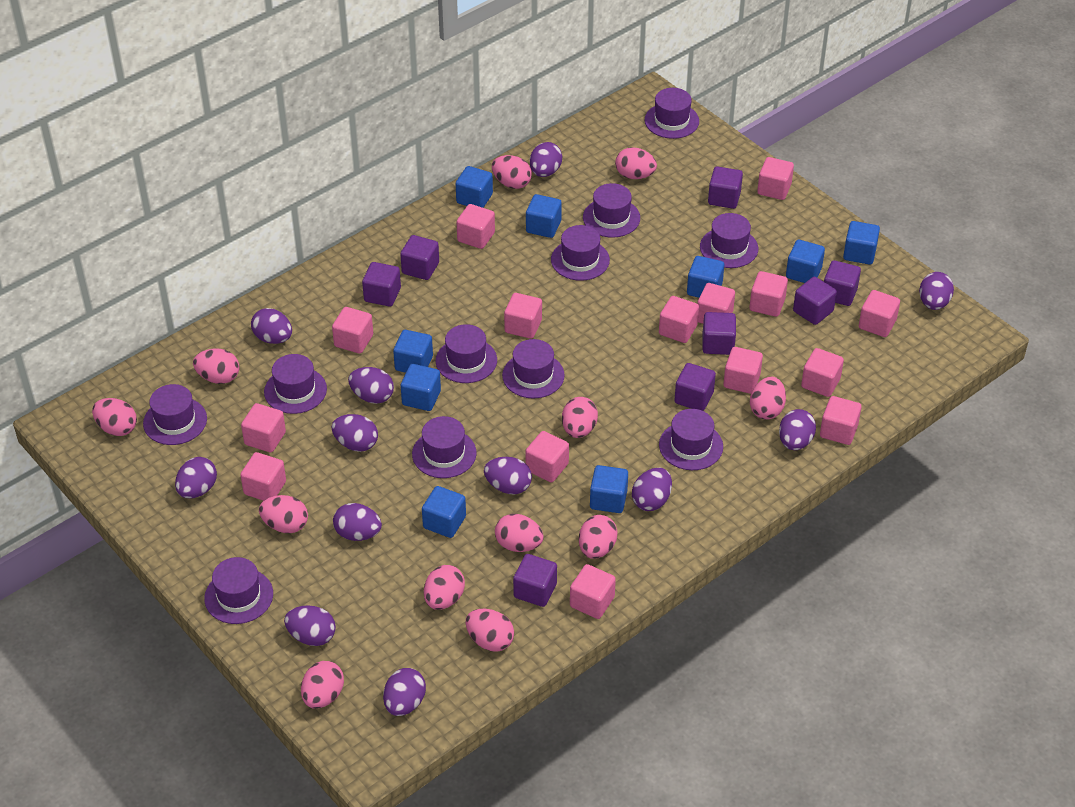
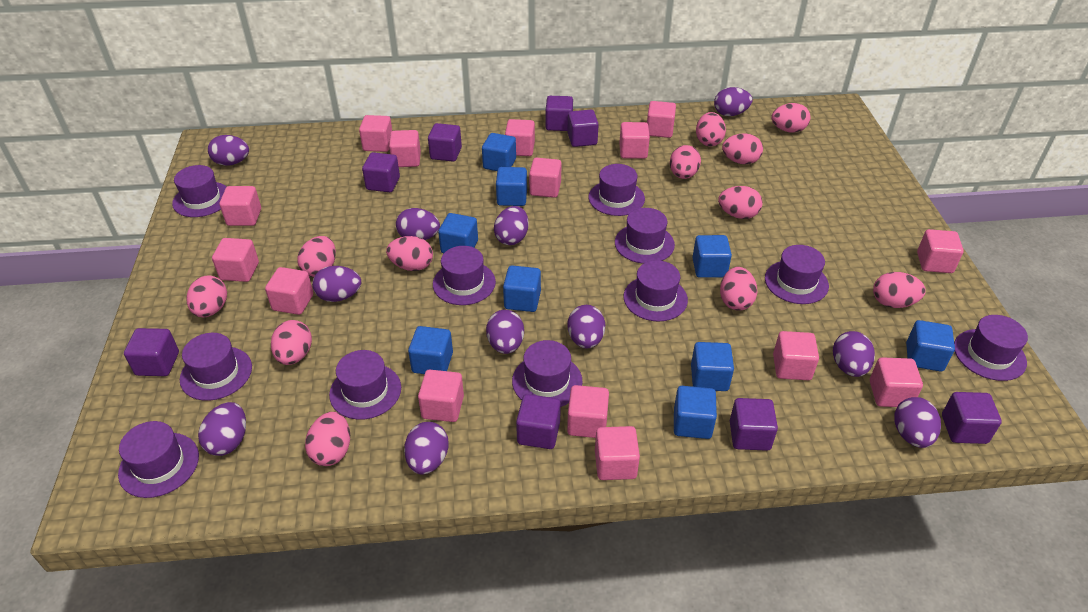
purple egg: 12 -> 11

